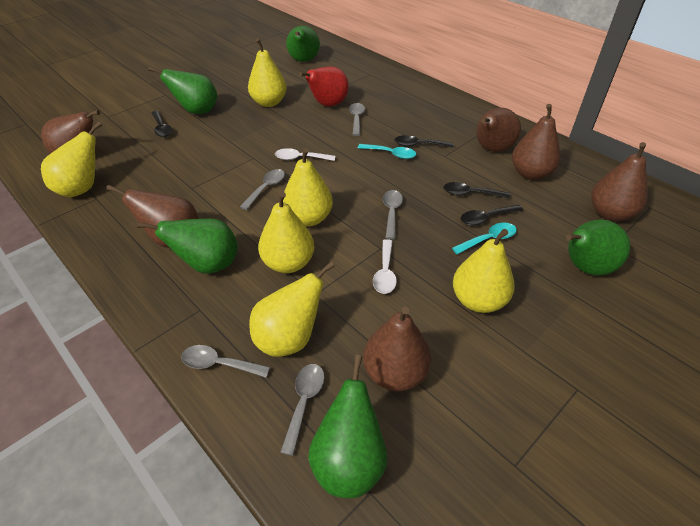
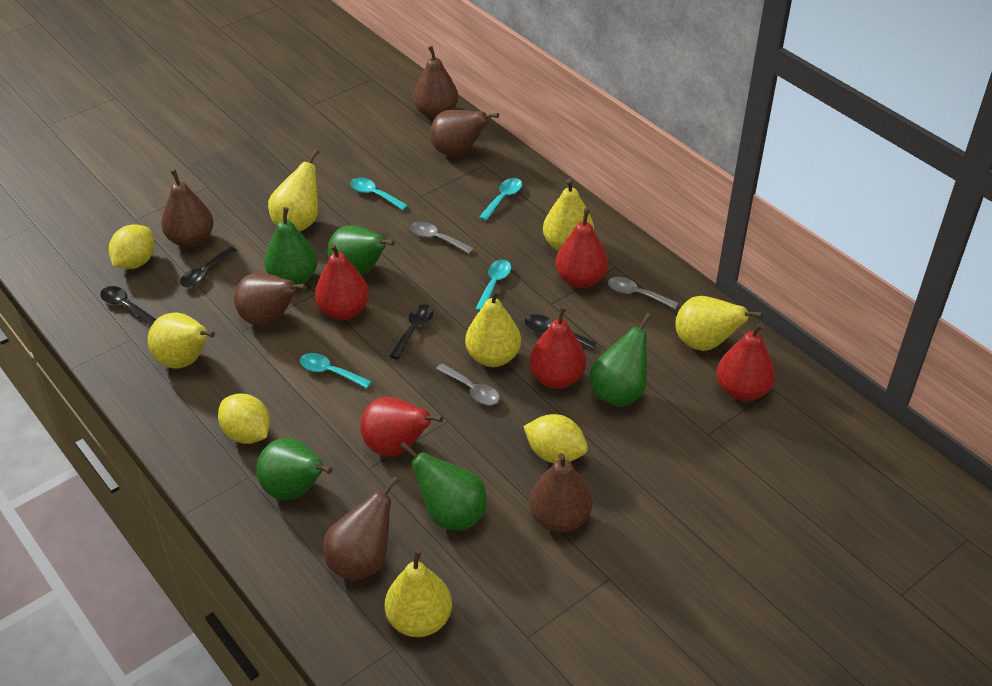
grey spoon: 5 -> 3
red pear: 1 -> 5
turquoise spoon: 2 -> 4
white spoon: 2 -> 0
yellow lemon: 0 -> 3

